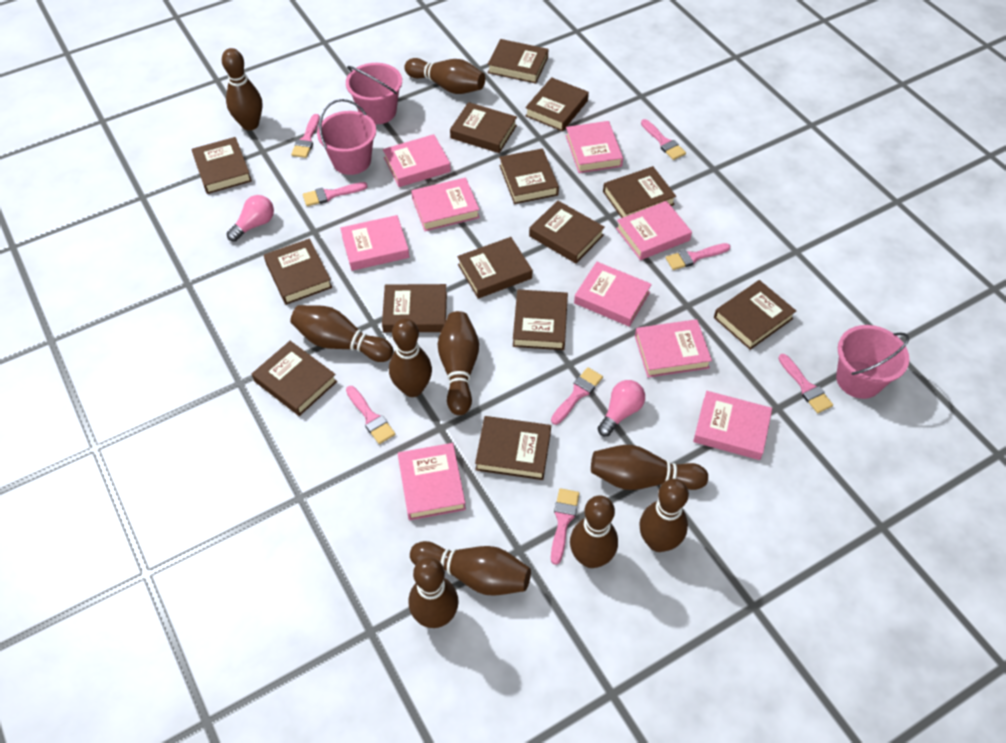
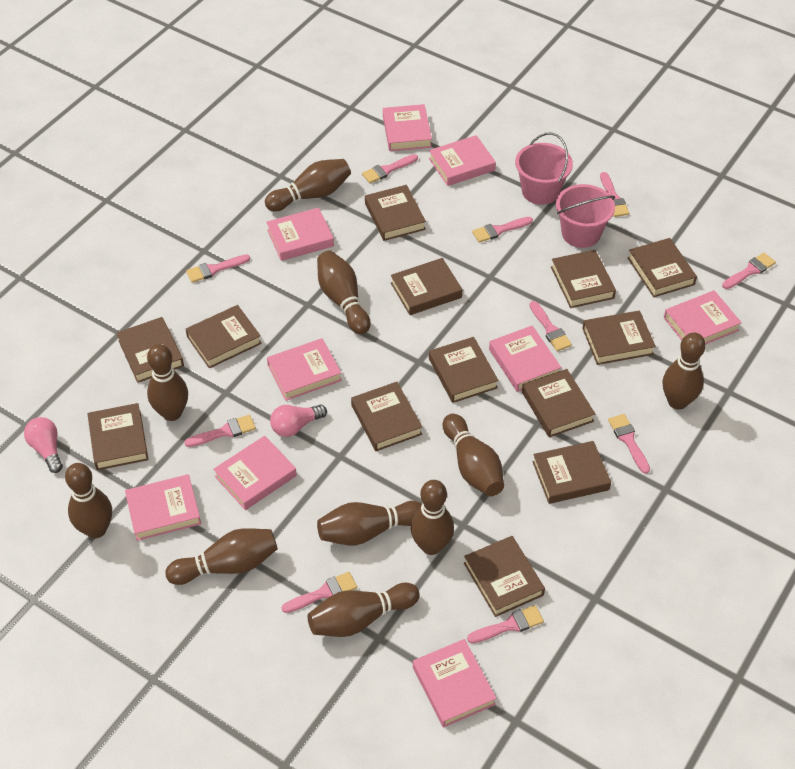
brown book: 14 -> 13
pink brush: 8 -> 10
pink bucket: 3 -> 2

